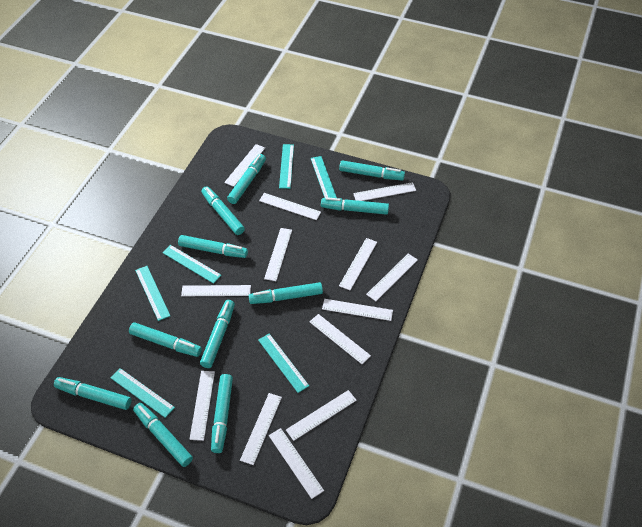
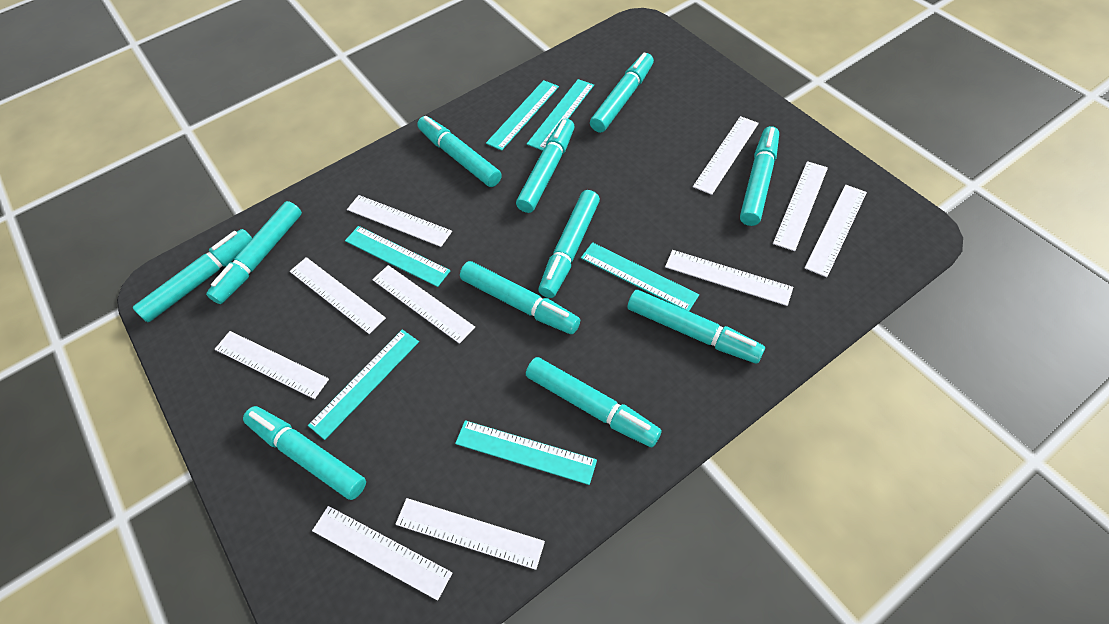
white ruler: 13 -> 10

